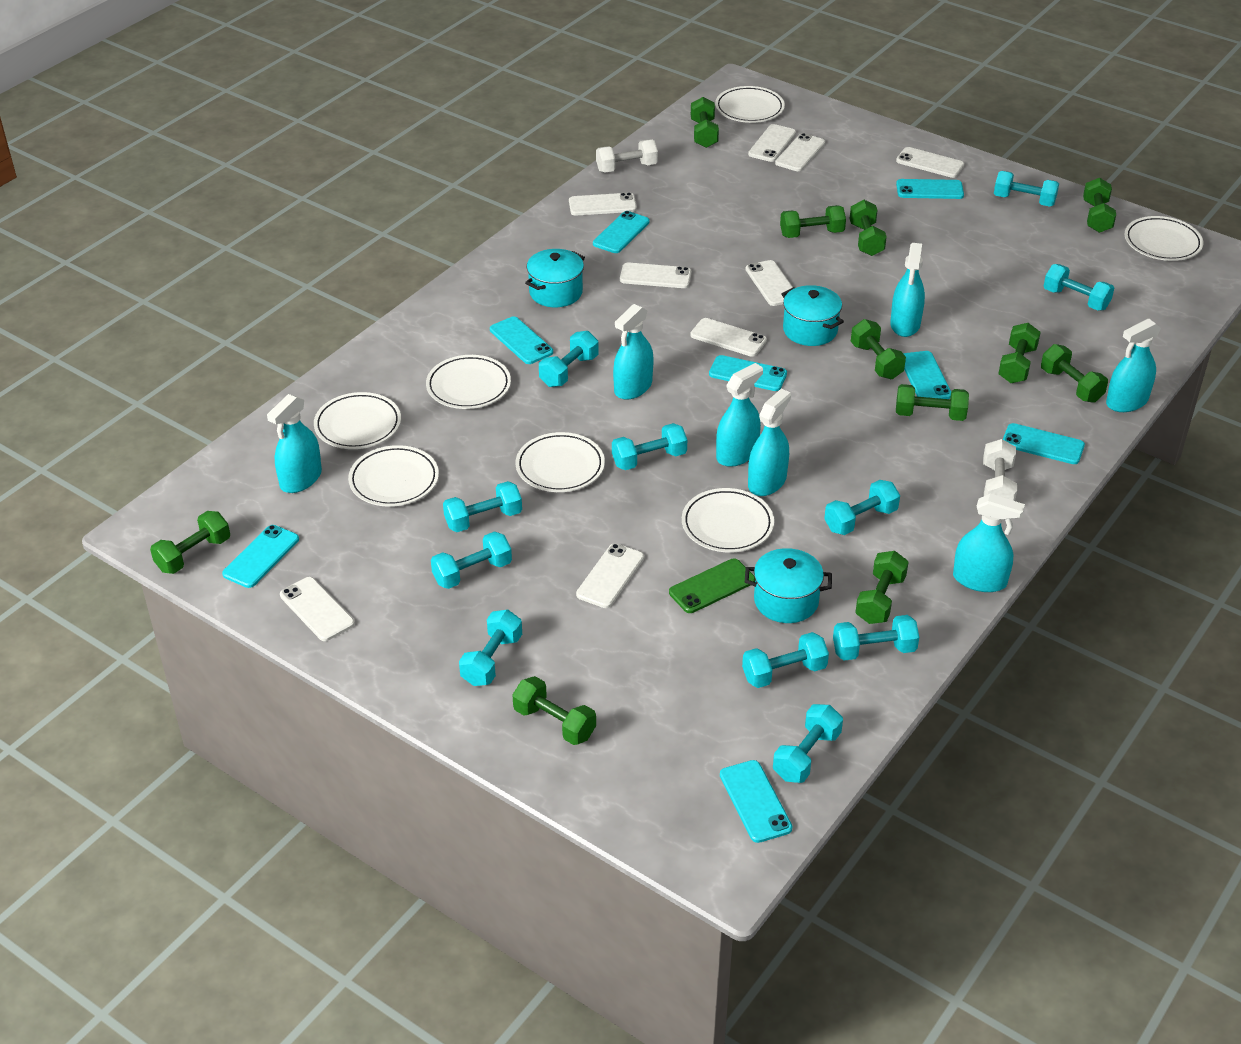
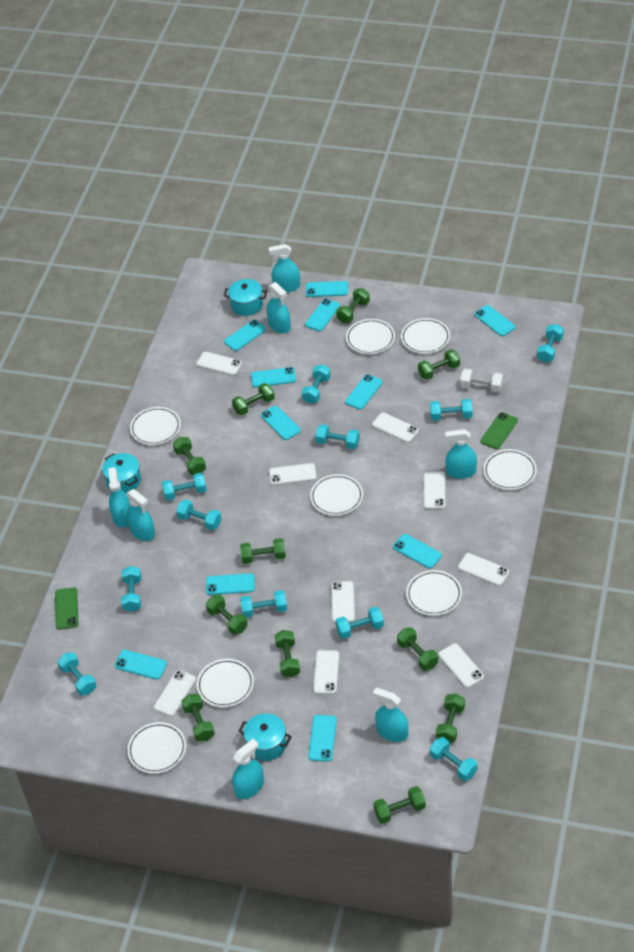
green phone: 1 -> 2
turquoise phone: 8 -> 11
white dumbbell: 2 -> 1
white plate: 7 -> 8

